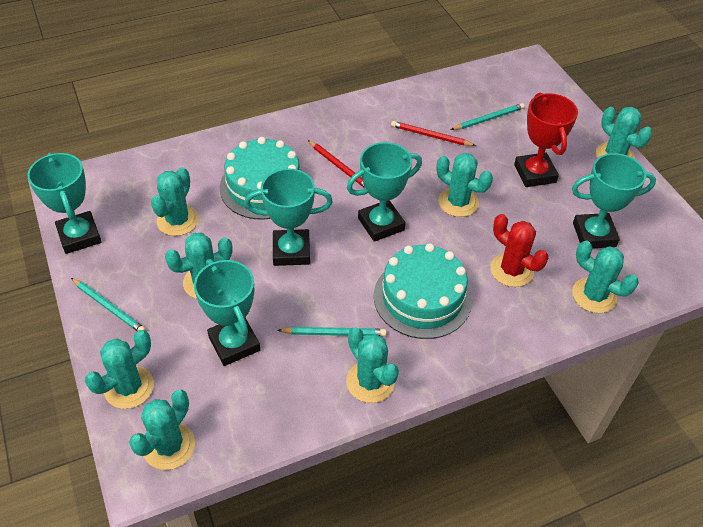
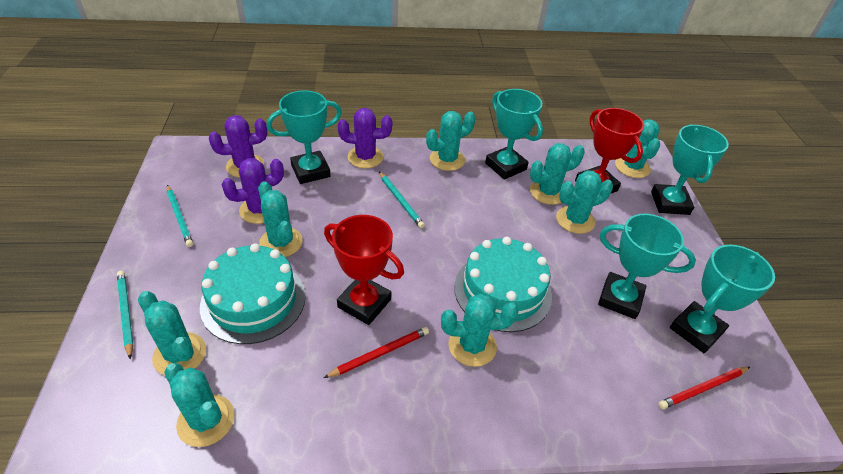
purple cactus: 0 -> 3
red cactus: 1 -> 0
red trophy: 1 -> 2

